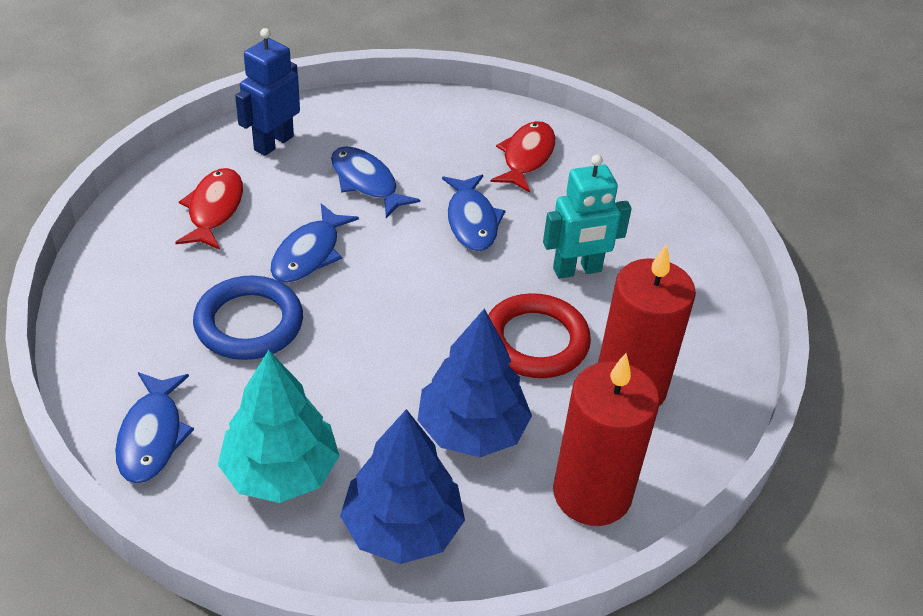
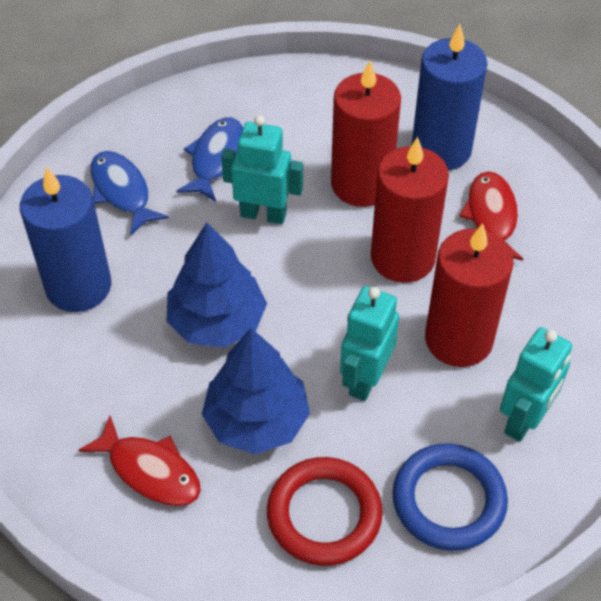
blue candle: 0 -> 2
blue fish: 4 -> 2
blue robot: 1 -> 0
red candle: 2 -> 3
turquoise robot: 1 -> 3
turquoise tree: 1 -> 0

